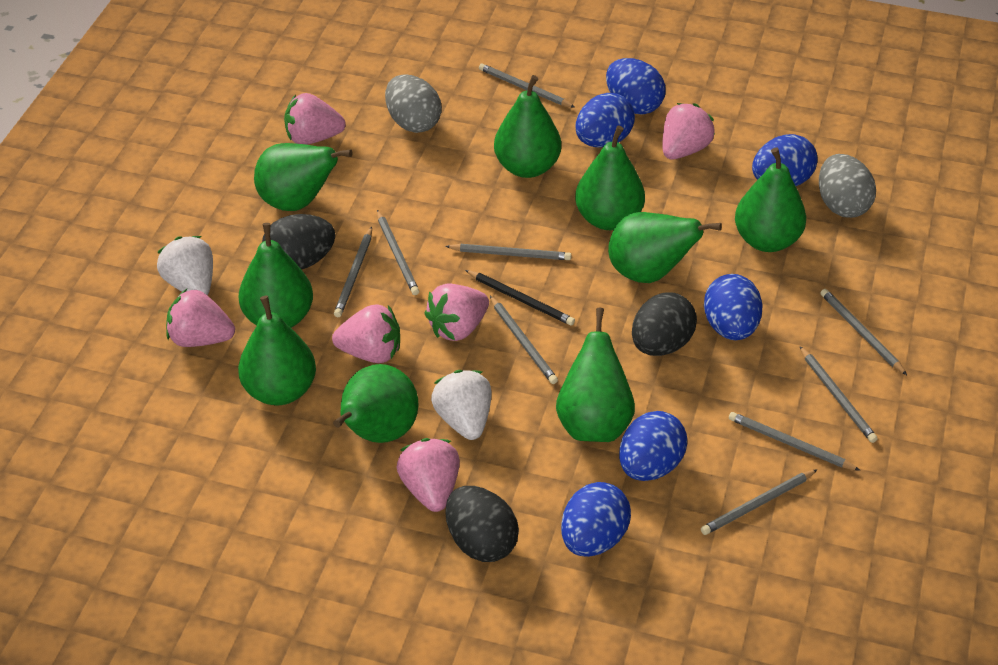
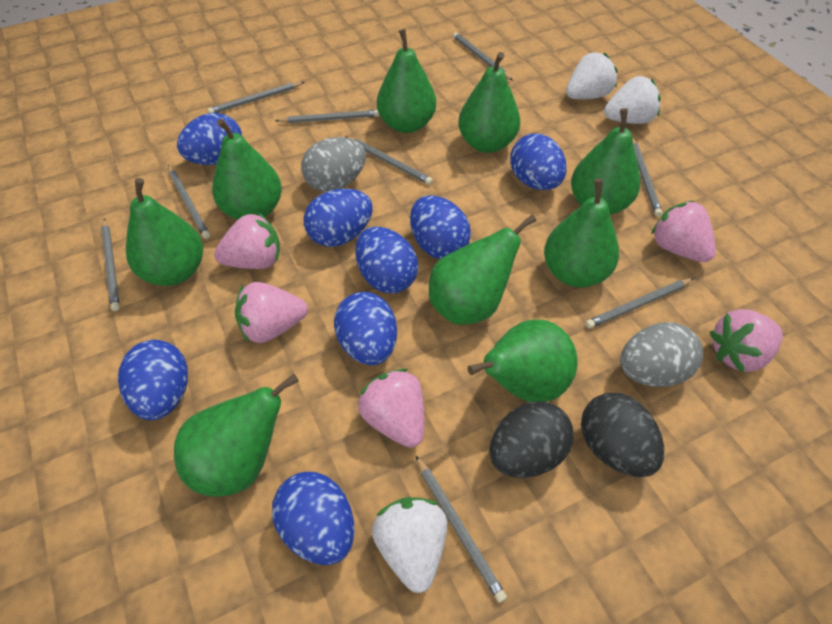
black egg: 3 -> 2
black pencil: 1 -> 0
blue egg: 6 -> 8
pink strawberry: 6 -> 5
white strawberry: 2 -> 3

